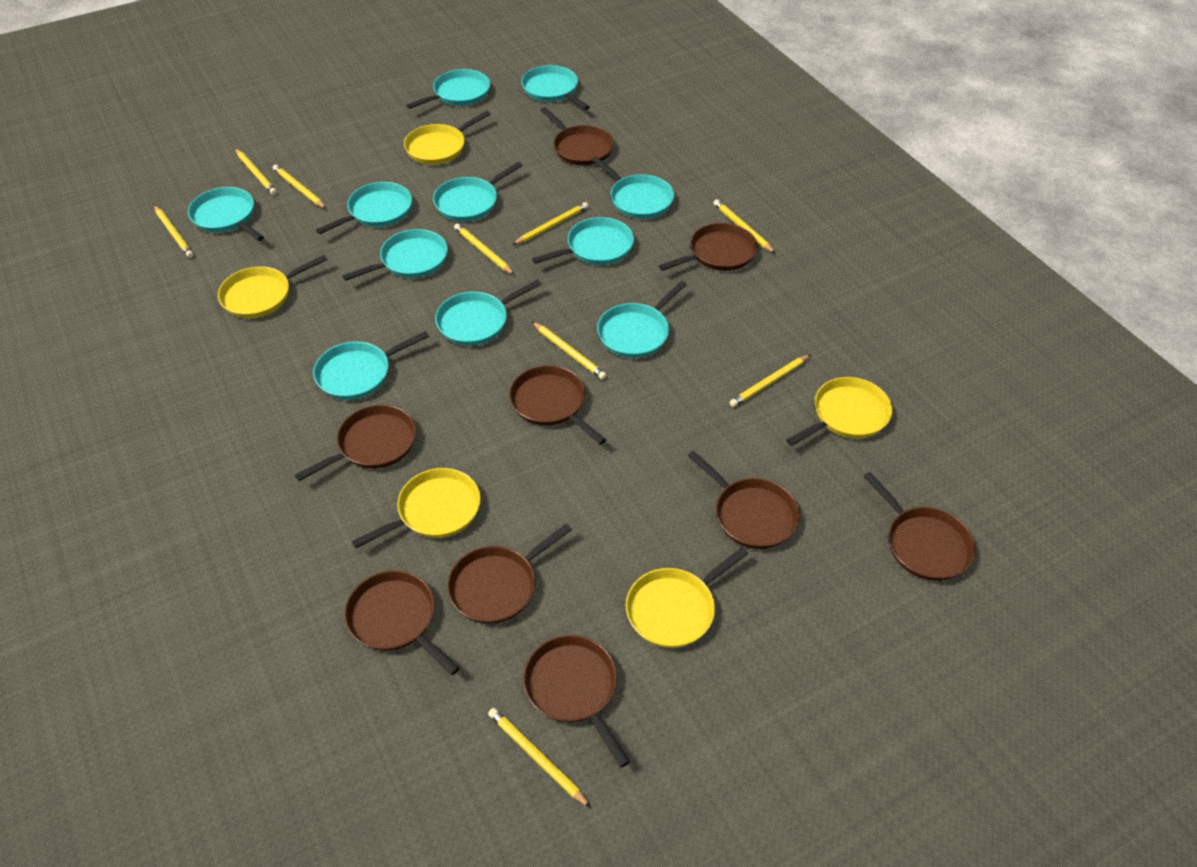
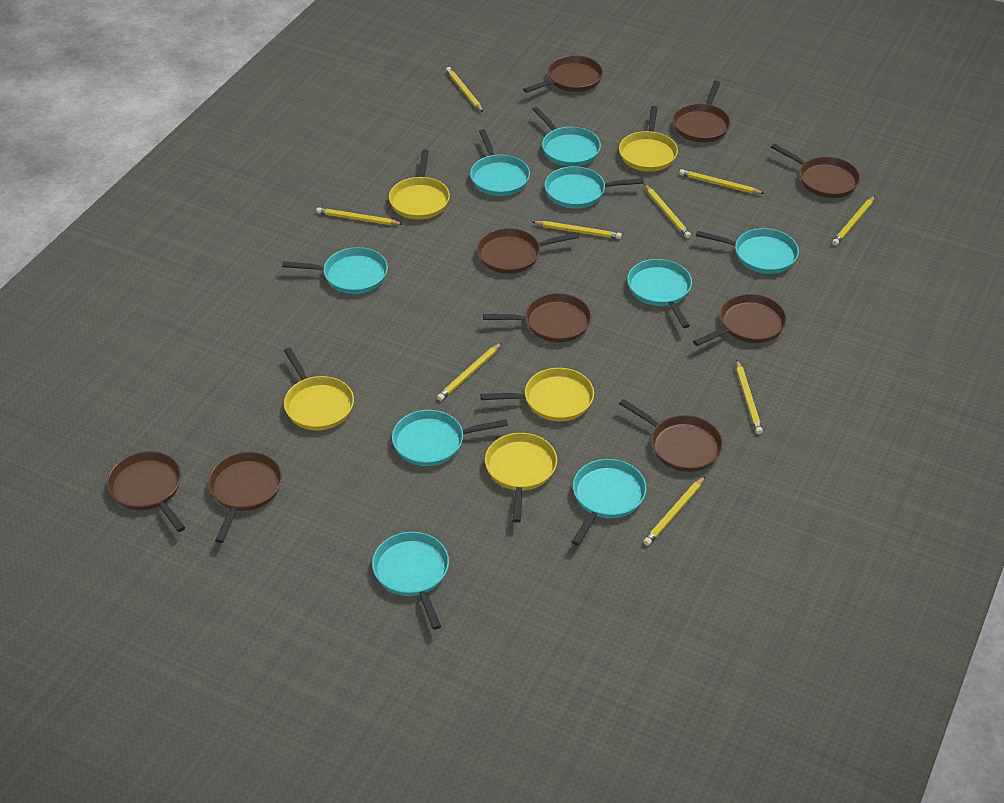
turquoise pan: 11 -> 9

